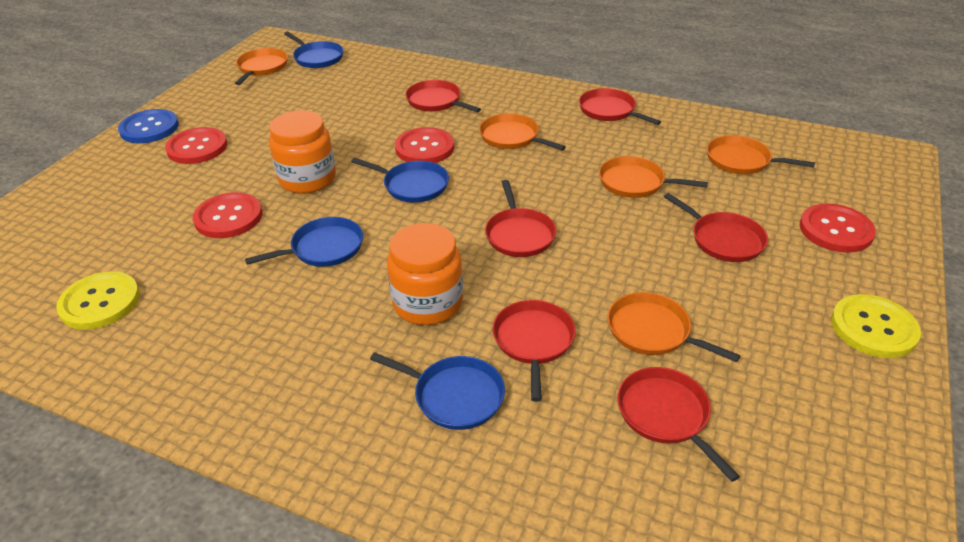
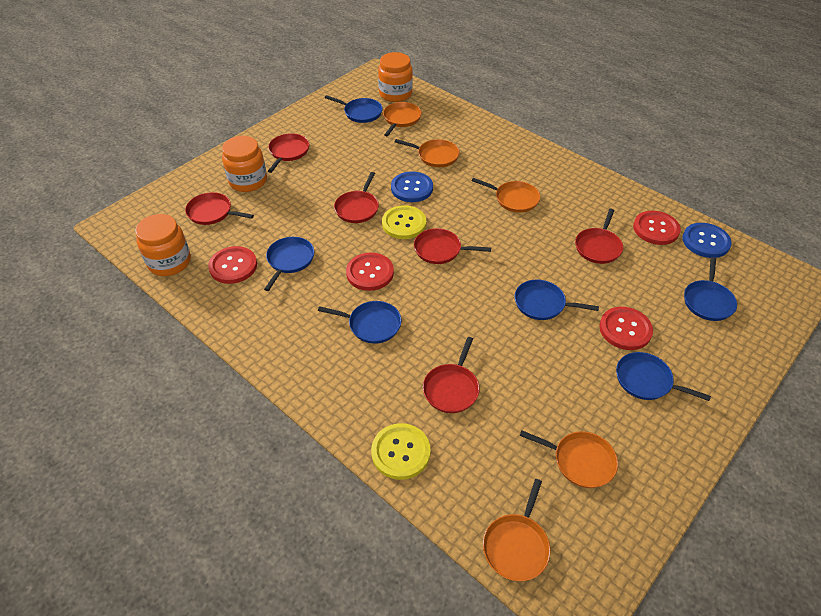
blue button: 1 -> 2
blue pan: 4 -> 6
orange jar: 2 -> 3

